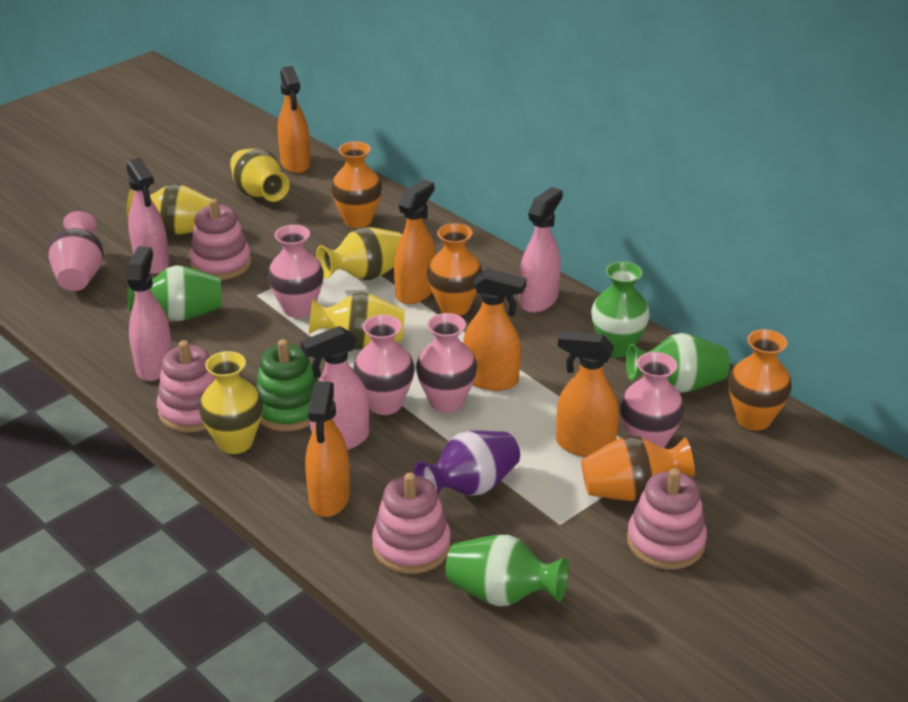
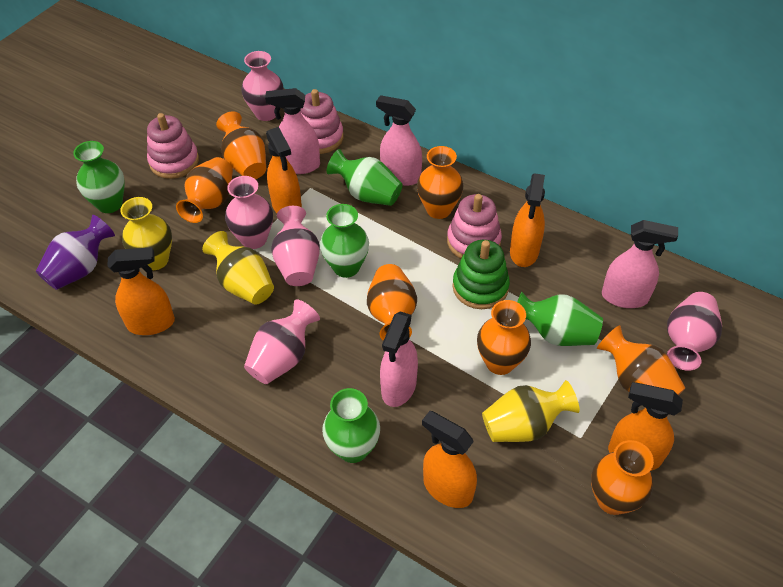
green vase: 4 -> 5
orange vase: 4 -> 7
pink stacking toy: 4 -> 3
yellow vase: 5 -> 3

